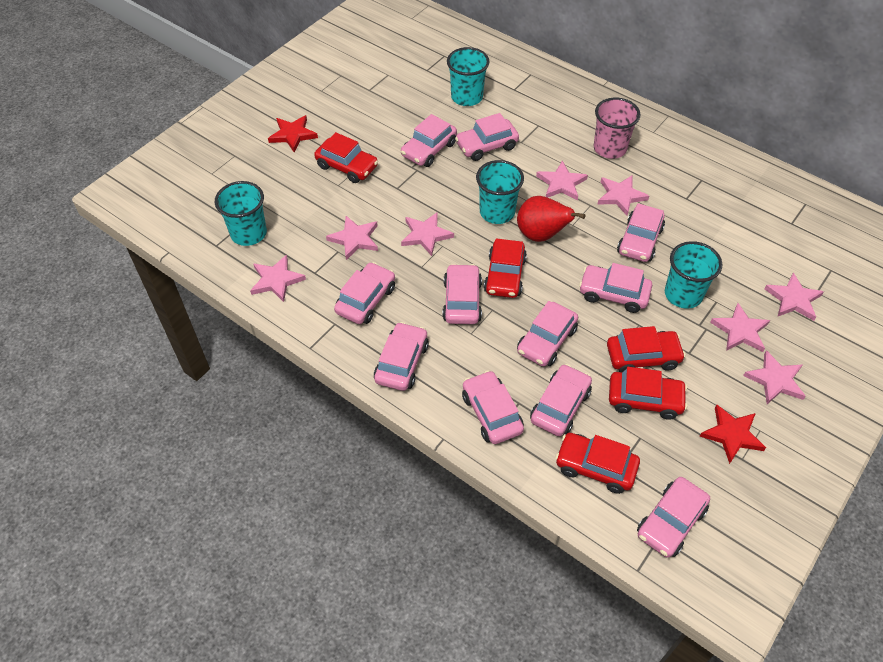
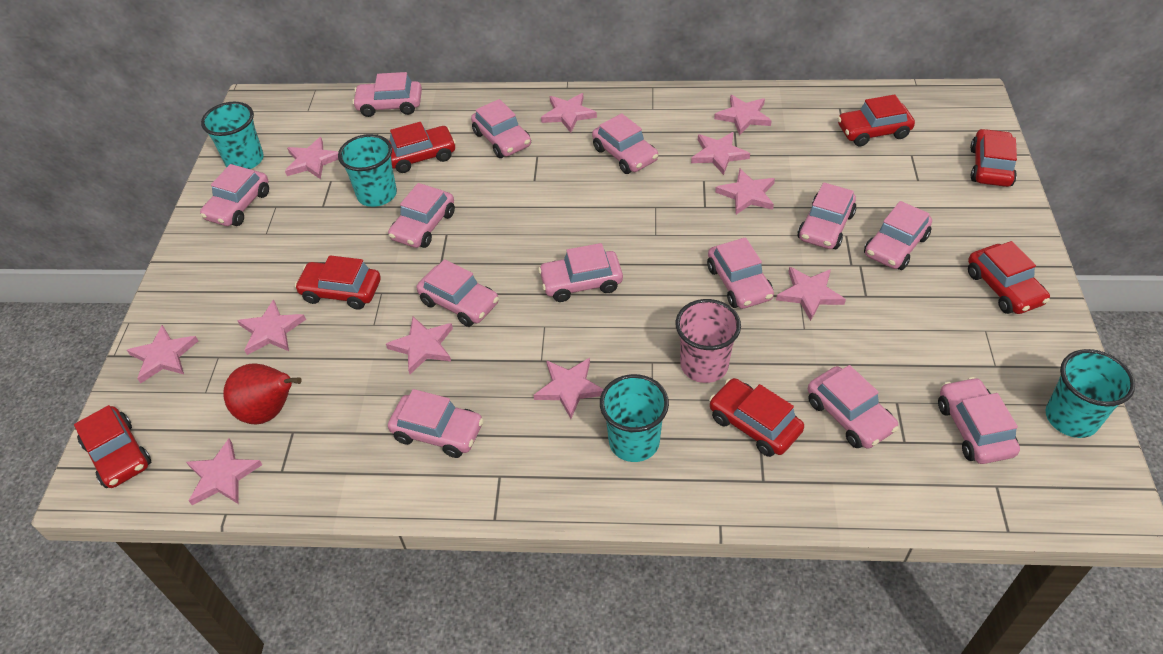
pink car: 11 -> 13
pink star: 8 -> 11
red car: 5 -> 7
red star: 2 -> 0

